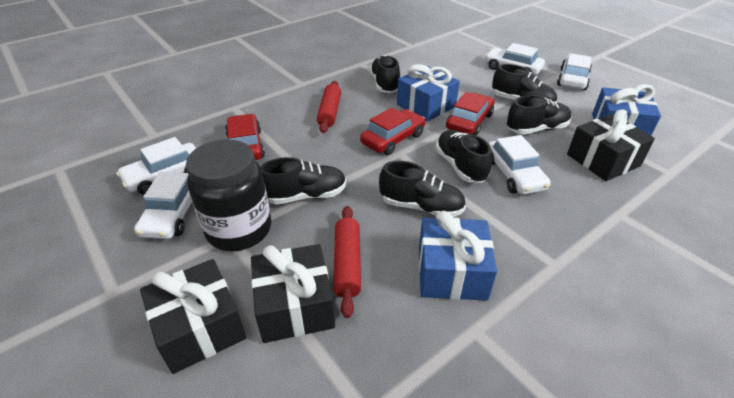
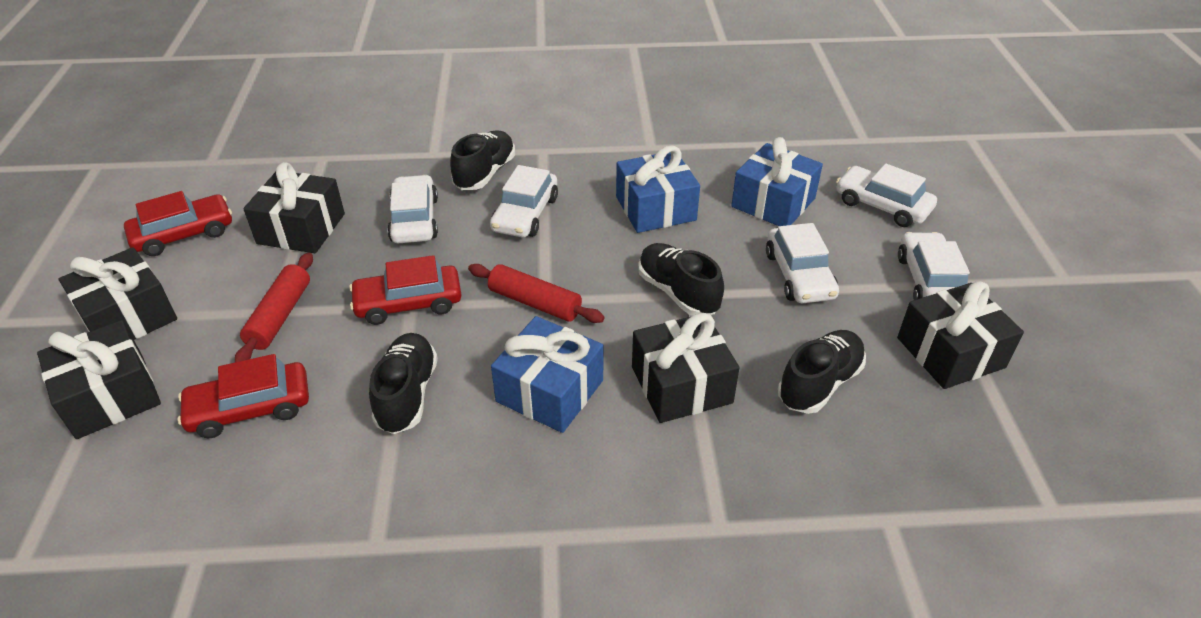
black gift: 3 -> 5
black jar: 1 -> 0
black shoe: 6 -> 4

